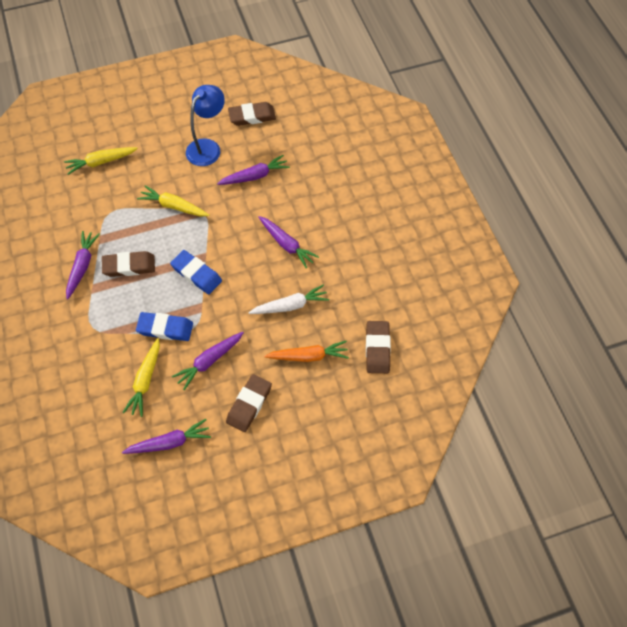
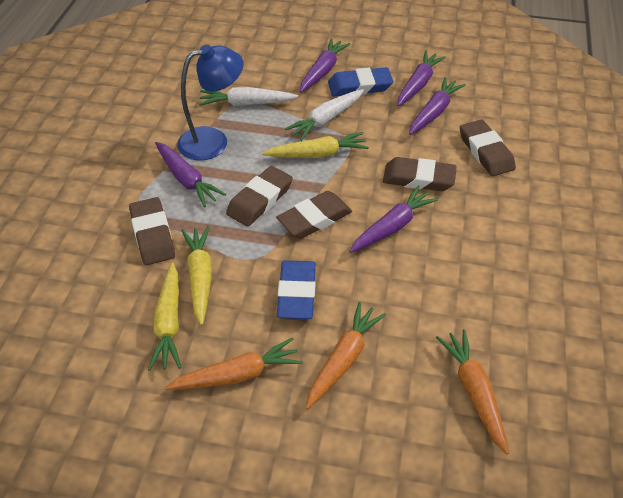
brown eraser: 4 -> 5
orange carrot: 1 -> 3
white carrot: 1 -> 2

